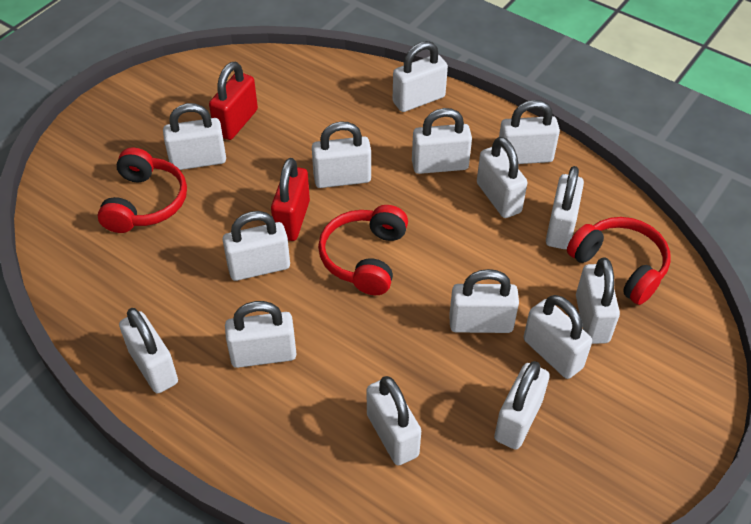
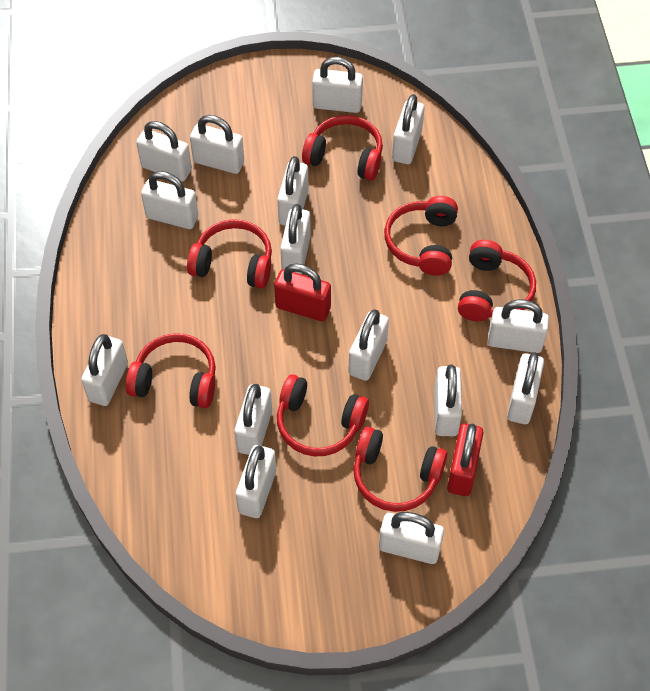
red headphones: 3 -> 7

